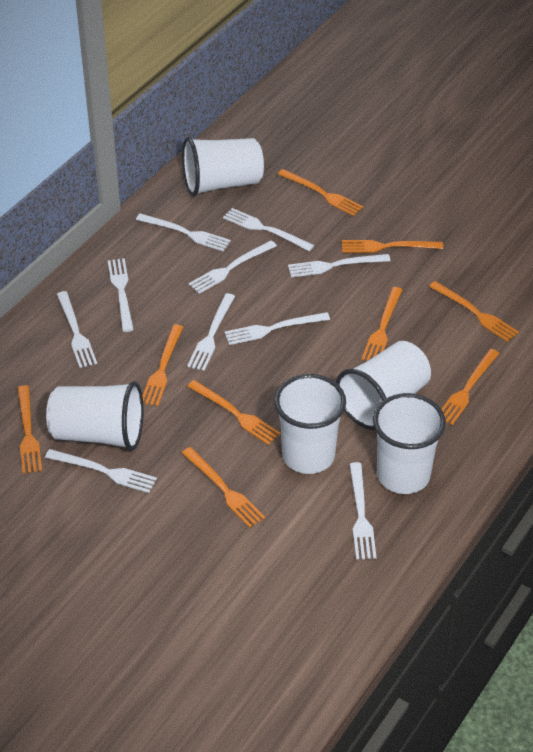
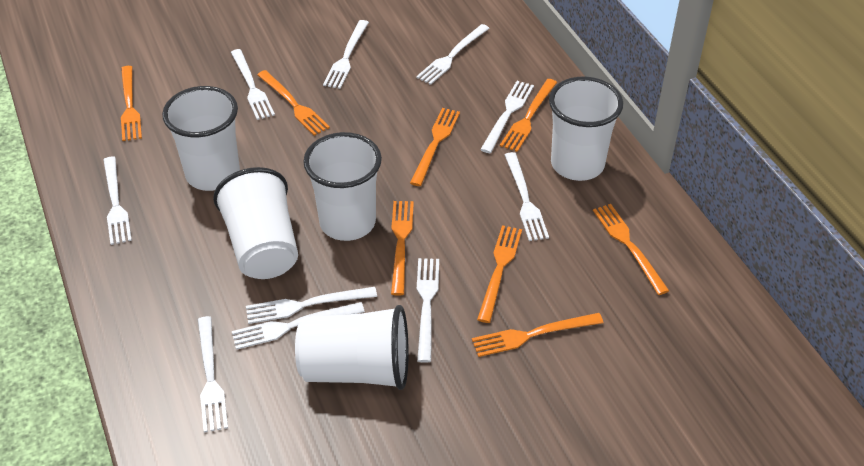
orange fork: 9 -> 8

